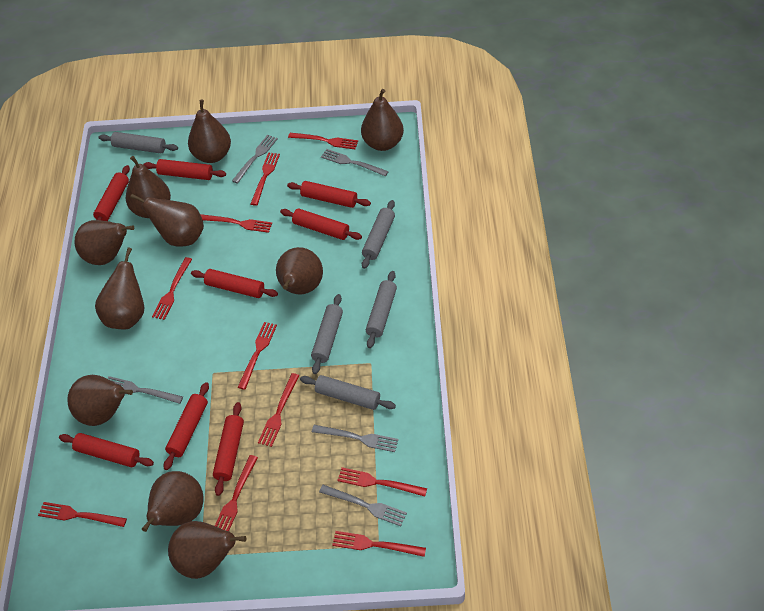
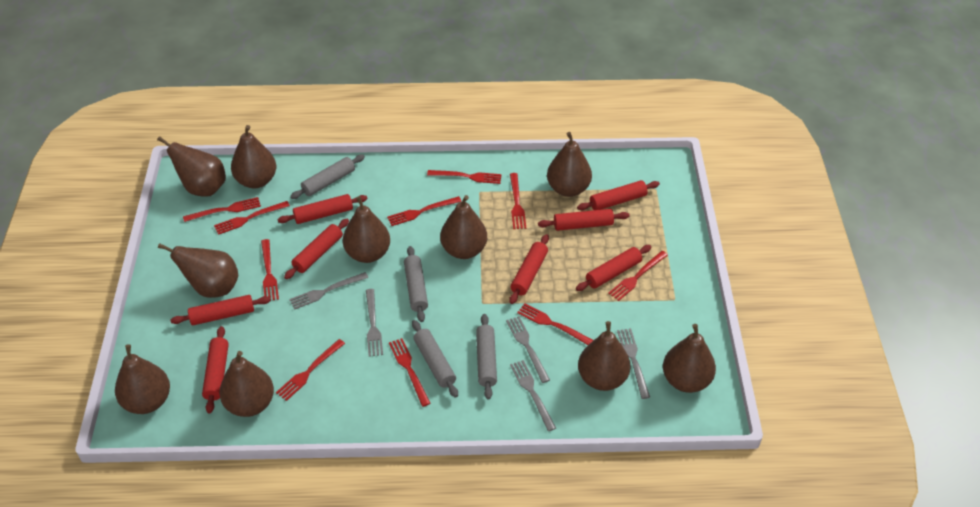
grey rolling pin: 5 -> 4

